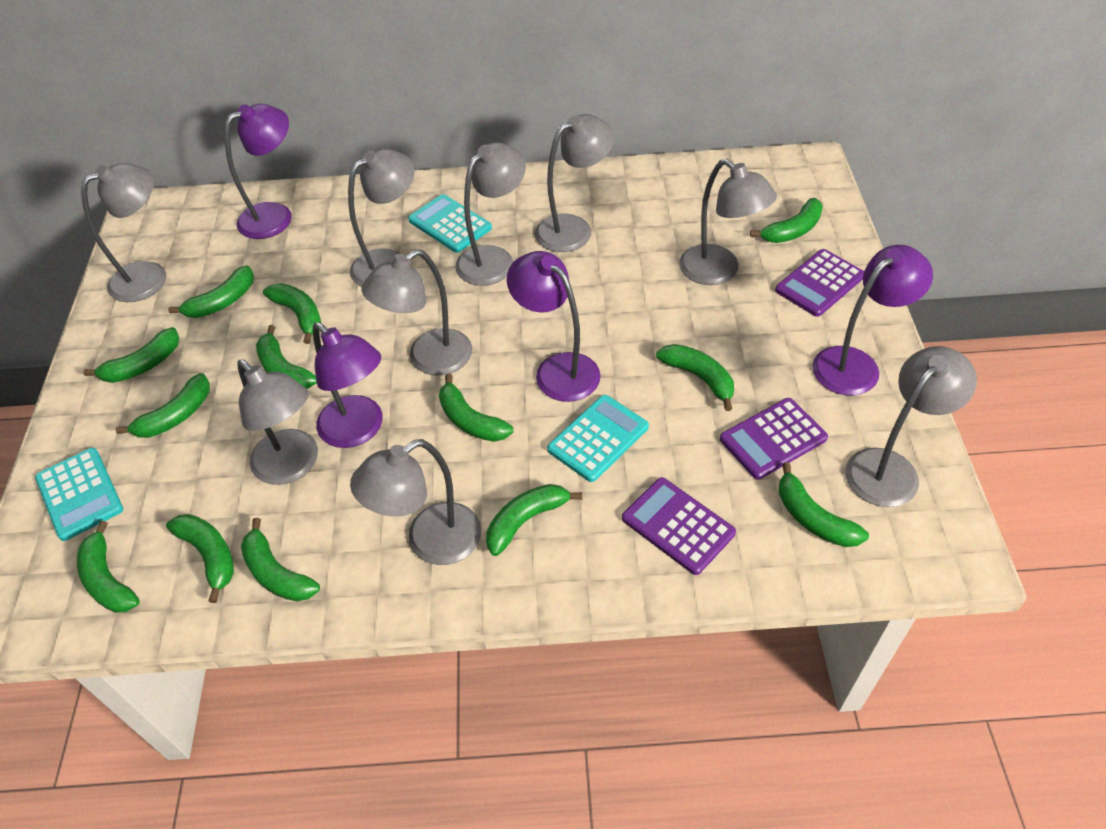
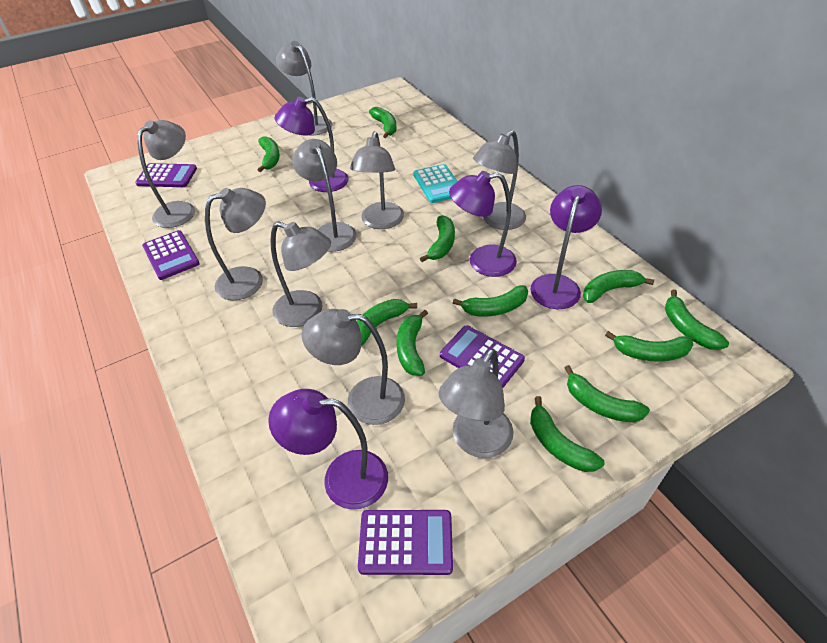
green banana: 13 -> 11
purple calculator: 3 -> 4
turquoise calculator: 3 -> 1

